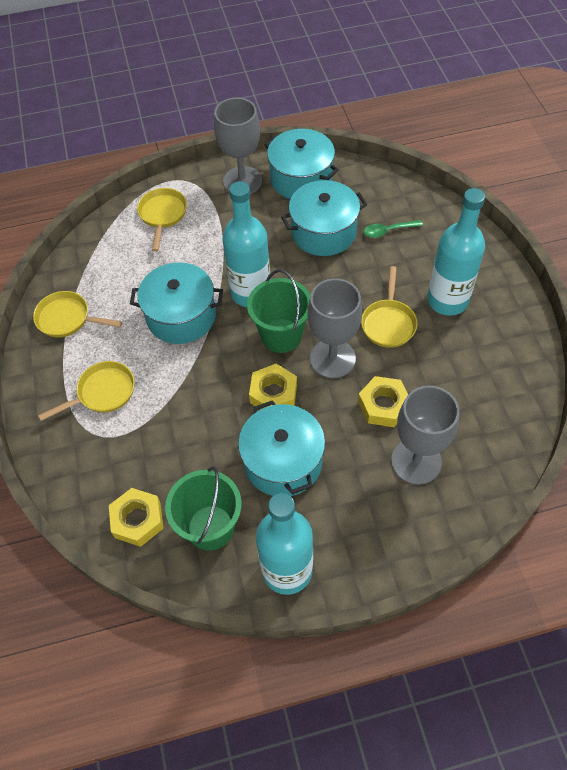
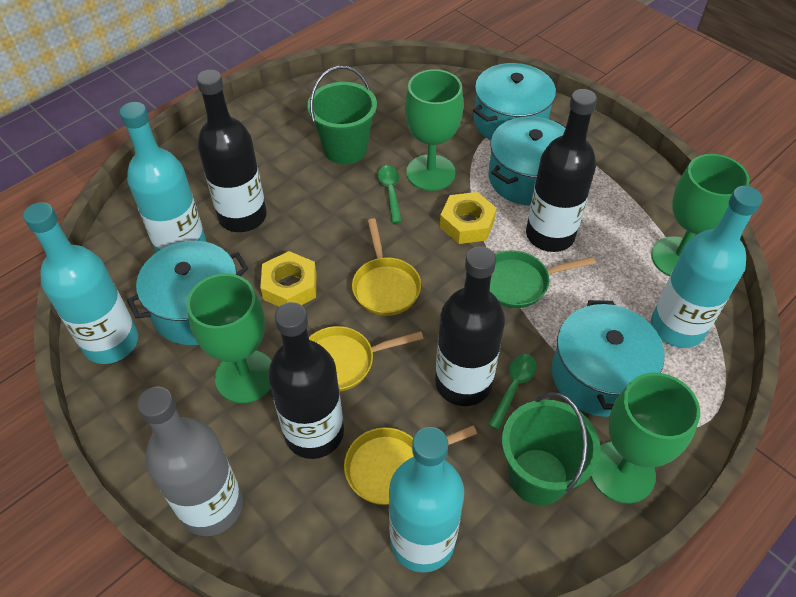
black bottle: 0 -> 4
green goblet: 0 -> 4
green pan: 0 -> 1
green spoon: 1 -> 2
grey bottle: 0 -> 1
grey goblet: 3 -> 0
turquoise bottle: 3 -> 4
yellow nut: 3 -> 2
yellow pan: 4 -> 3

